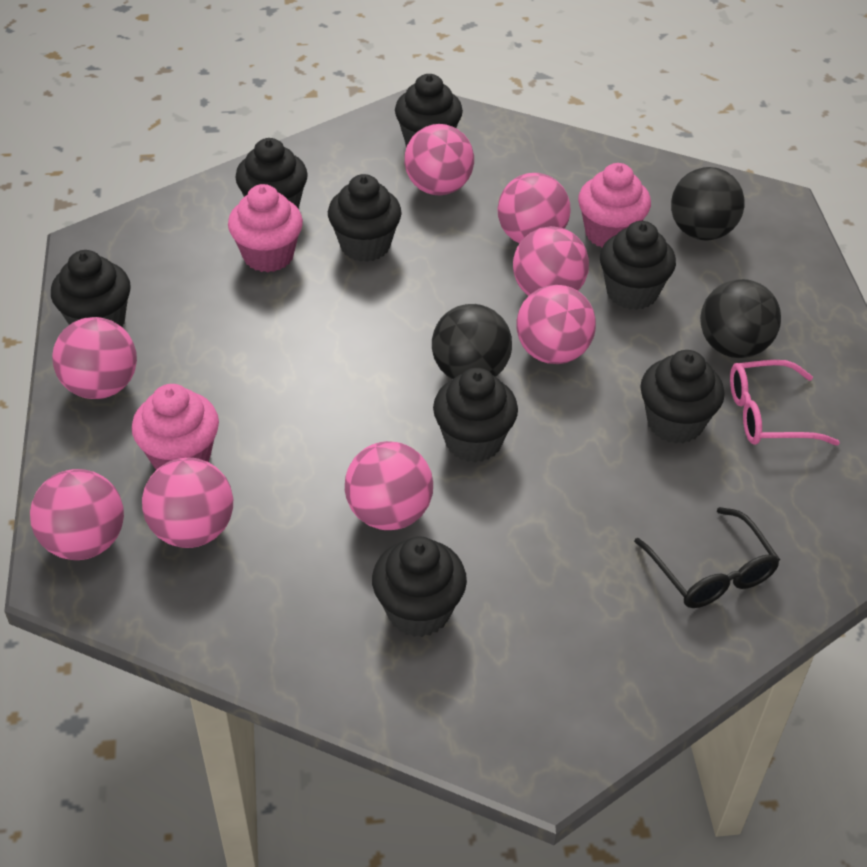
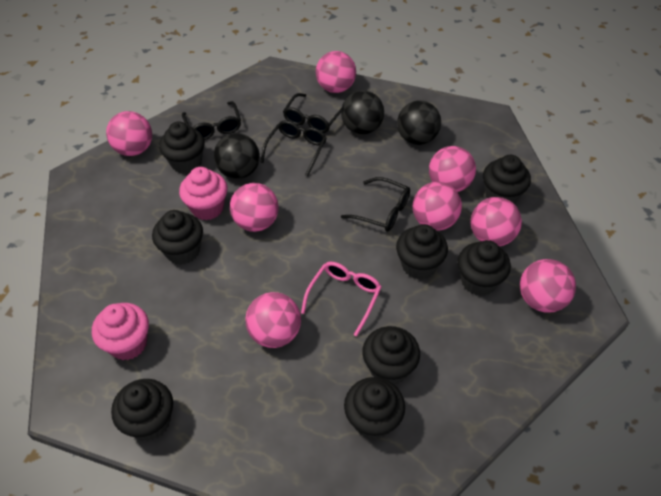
black glasses: 1 -> 4
pink cupcake: 3 -> 2

